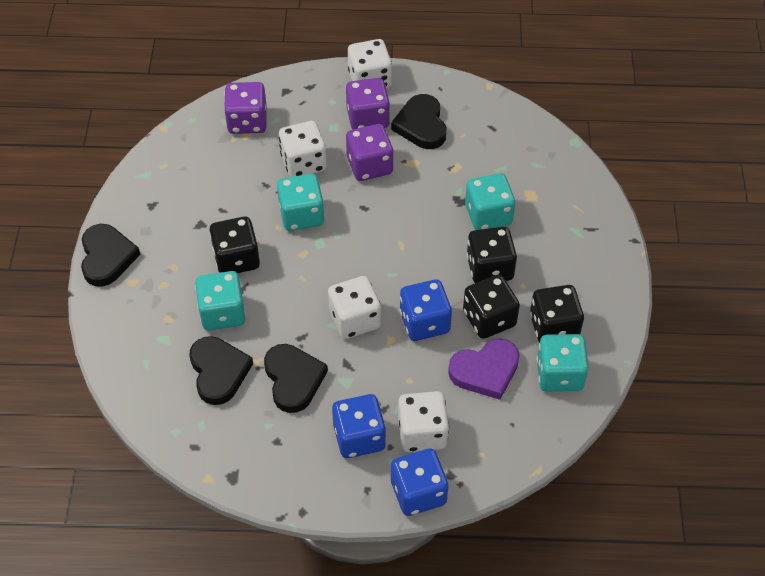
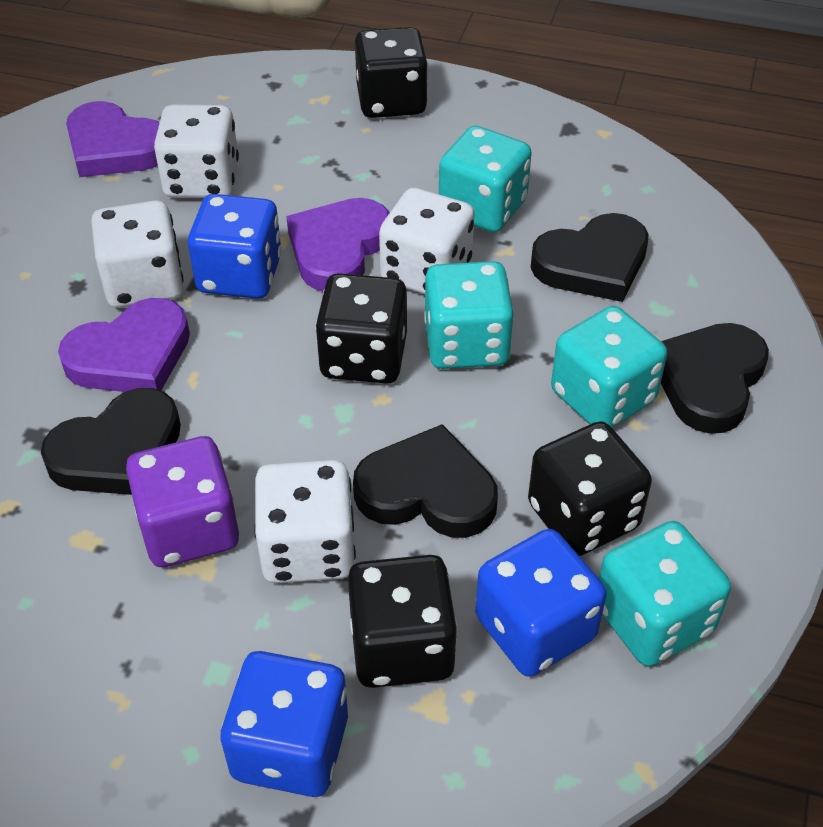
purple dice: 3 -> 1
purple heart: 1 -> 3

